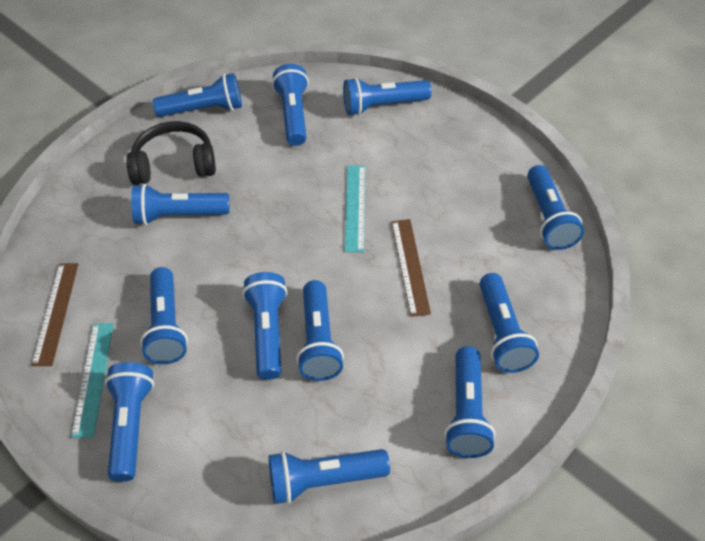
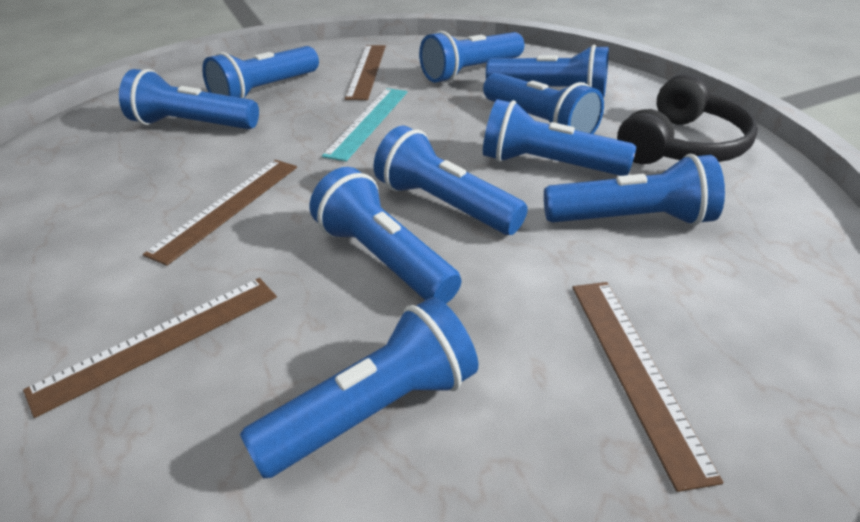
blue flashlight: 12 -> 10
brown ruler: 2 -> 4
turquoise ruler: 2 -> 1

